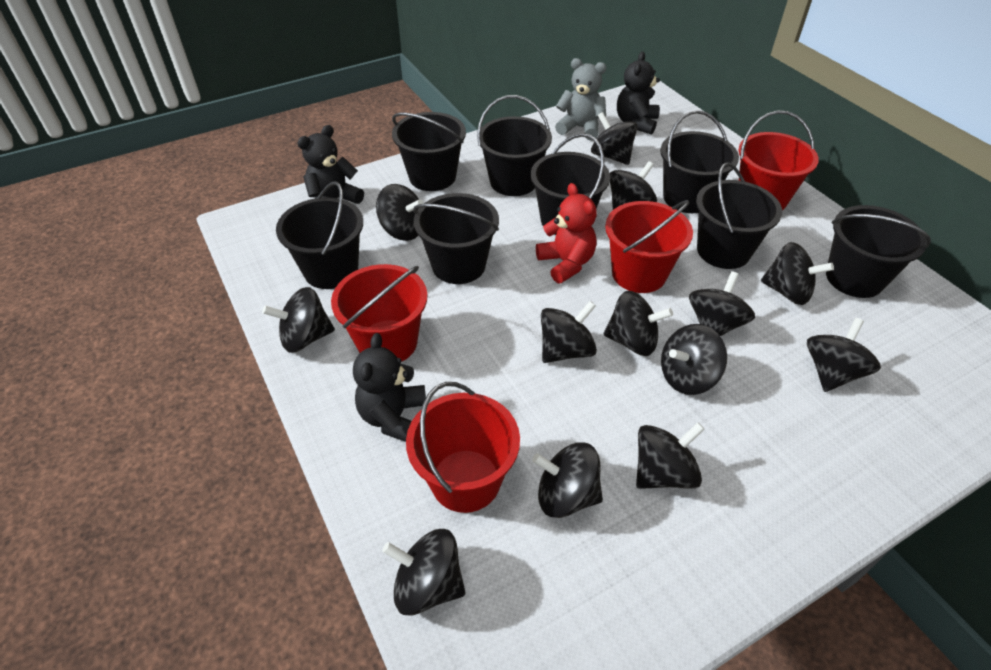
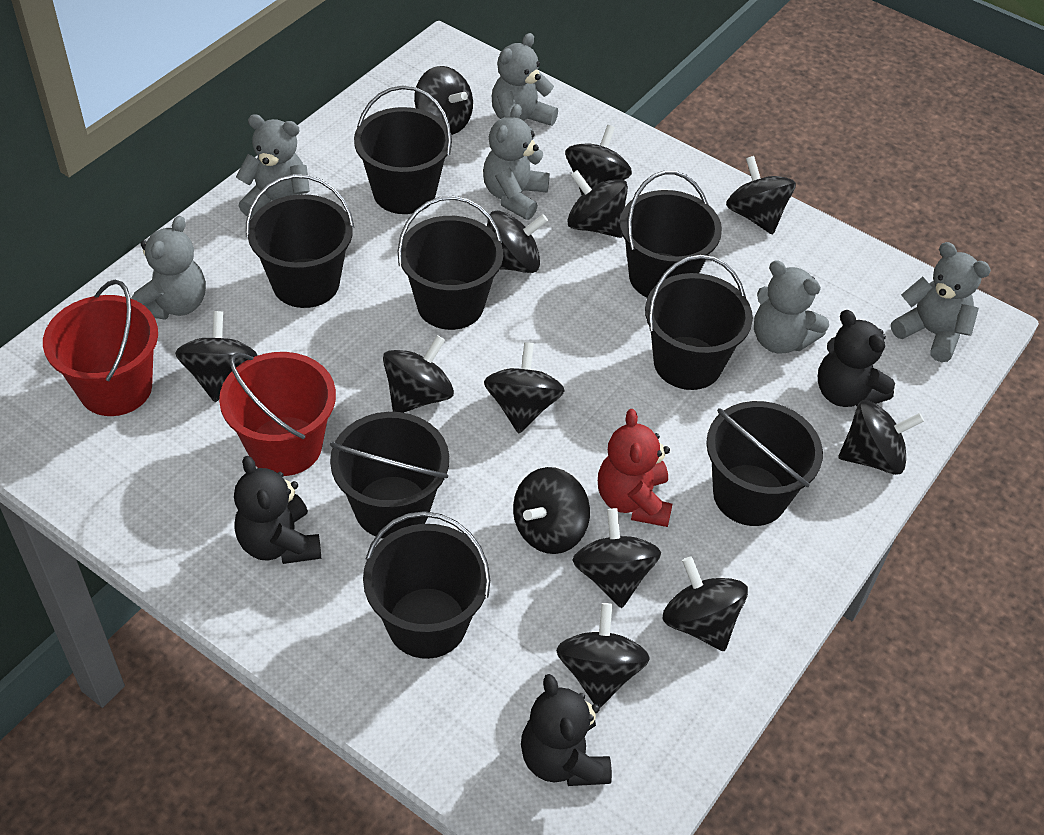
grey teddy bear: 1 -> 6
red bucket: 4 -> 2

